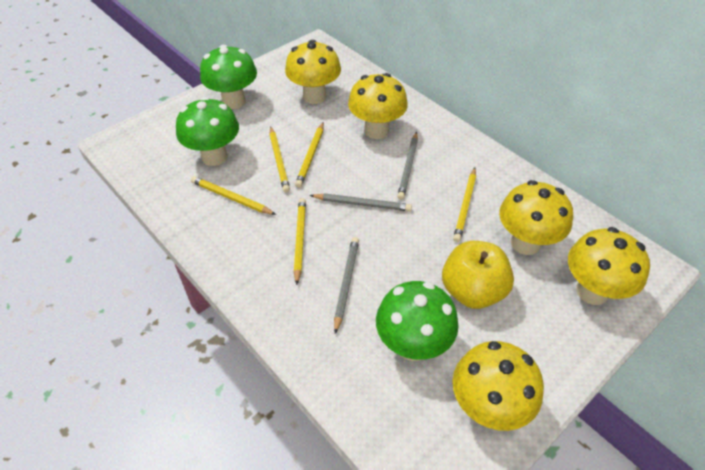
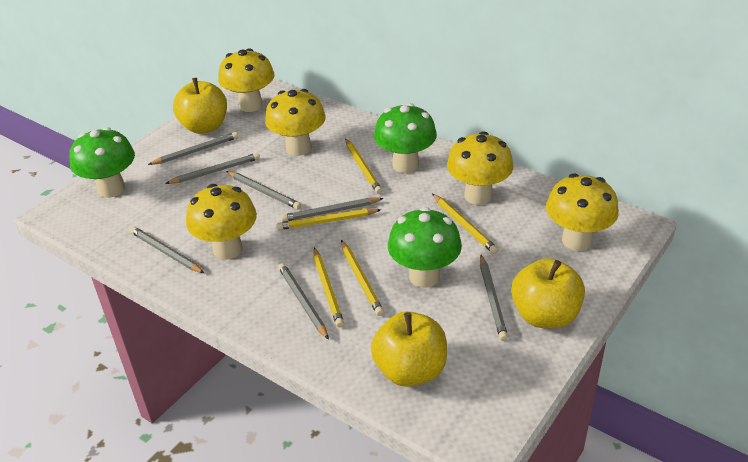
grey pencil: 3 -> 7
yellow apple: 1 -> 3

